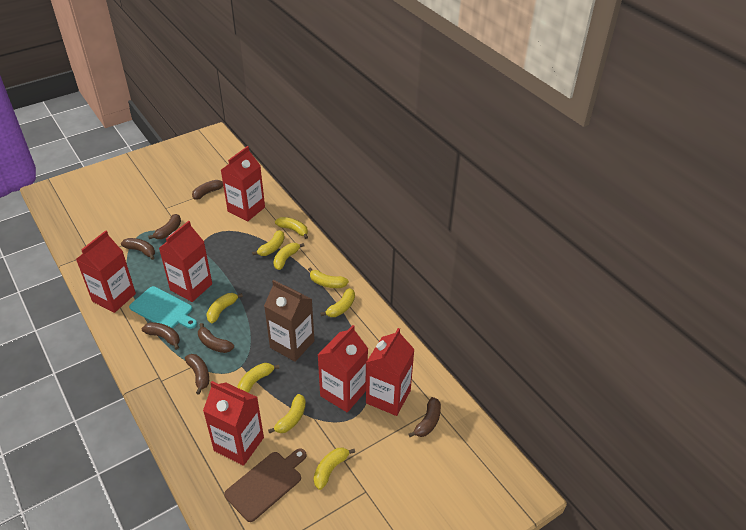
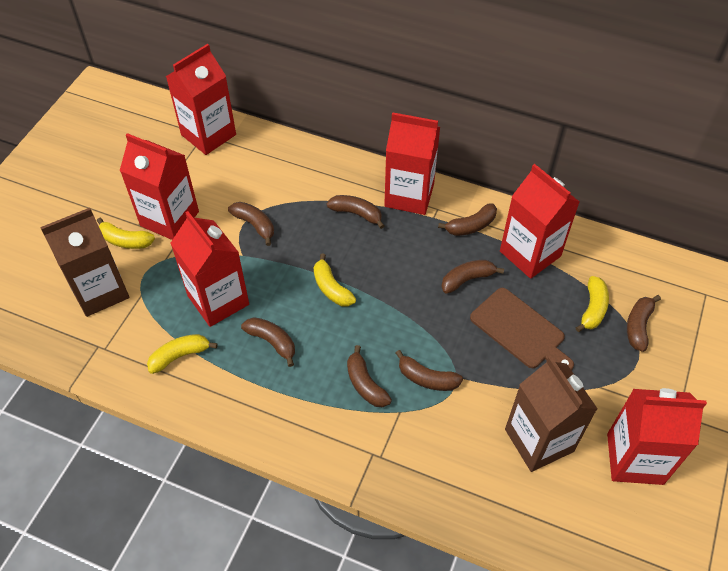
brown banana: 7 -> 8
brown carton: 1 -> 2
turquoise cutting board: 1 -> 0
yellow banana: 9 -> 4

